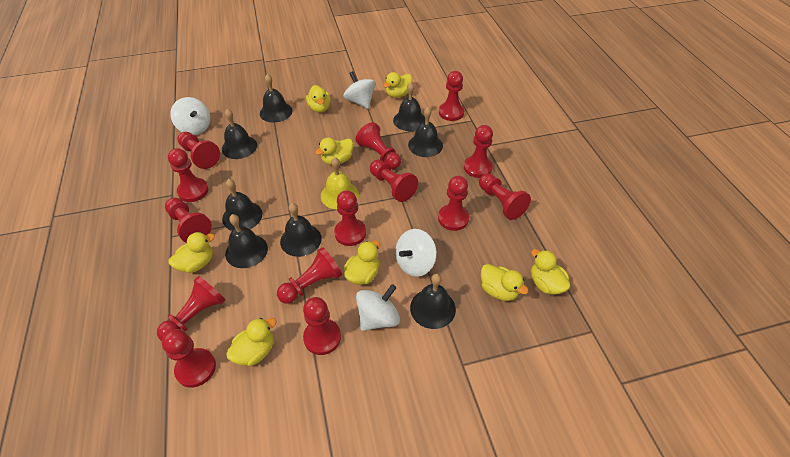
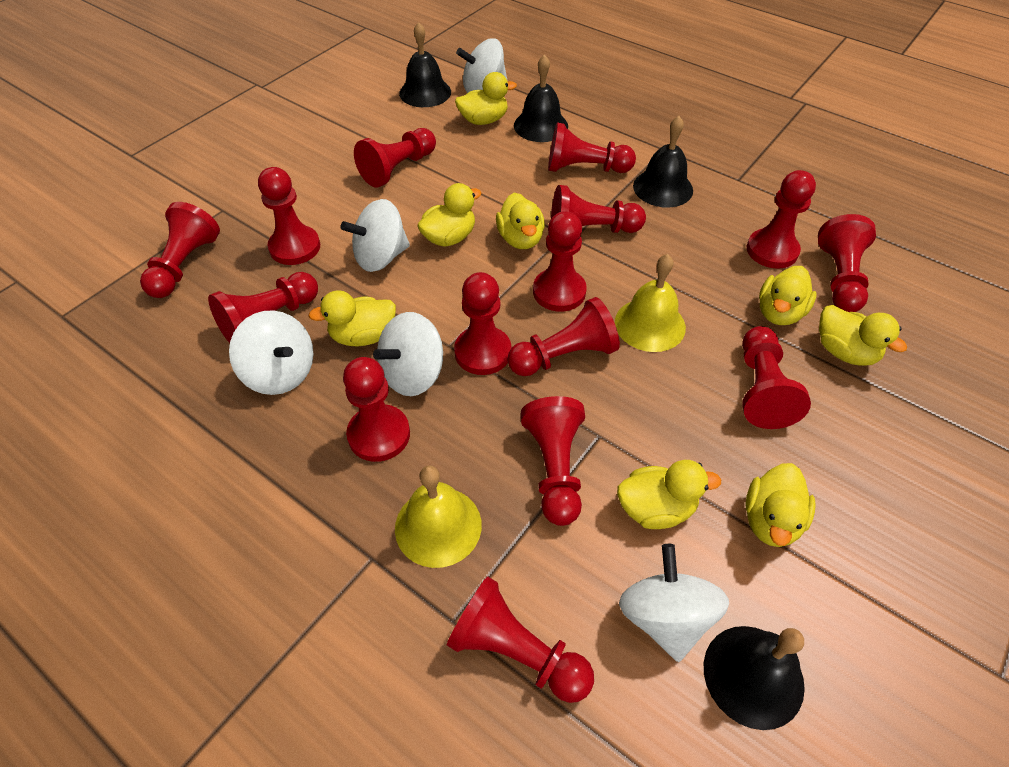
black bell: 8 -> 4
red pawn: 14 -> 15
white spinning top: 4 -> 5
yellow bell: 1 -> 2

